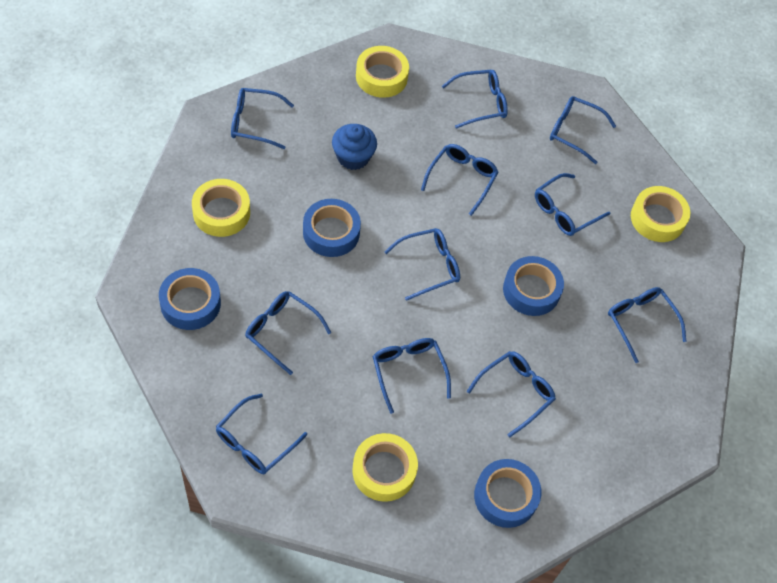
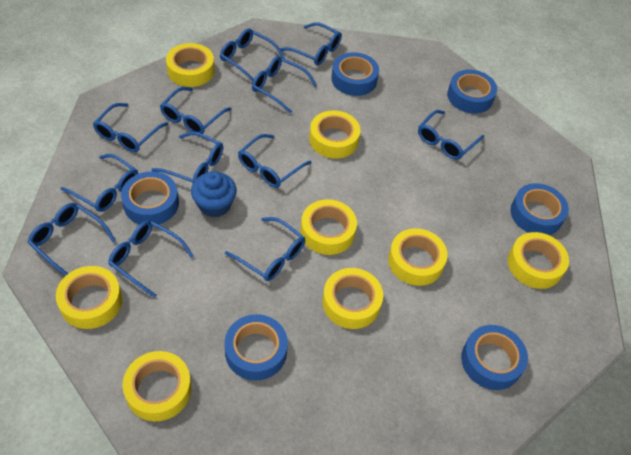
blue glasses: 11 -> 12
blue tape: 4 -> 6
yellow tape: 4 -> 8

